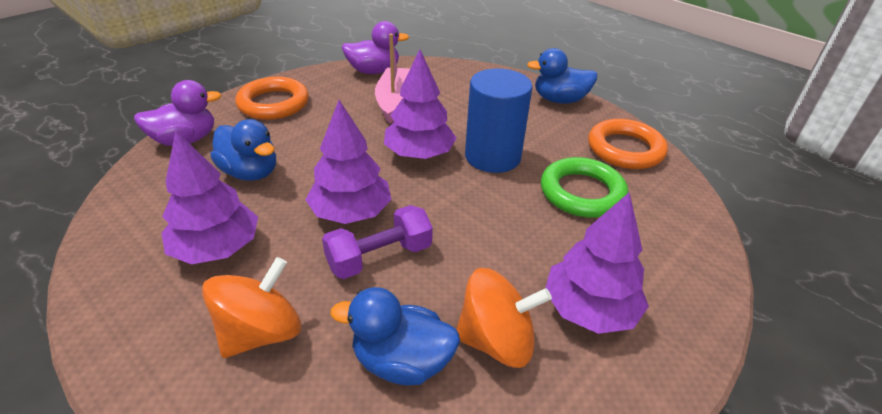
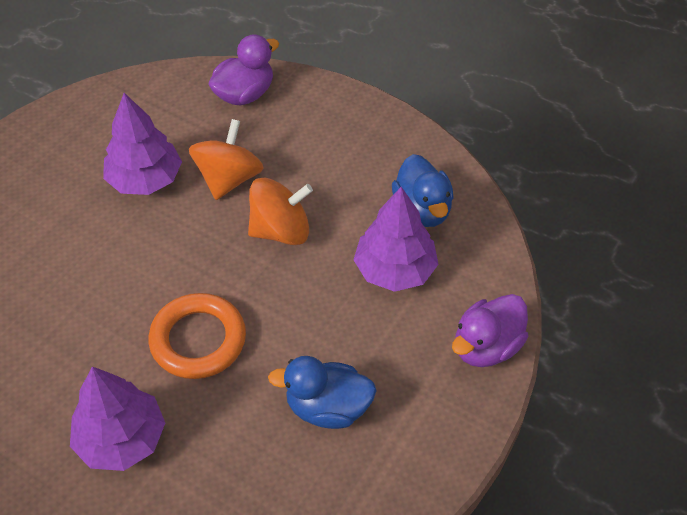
blue cylinder: 1 -> 0
blue duck: 3 -> 2
green ring: 1 -> 0
orange ring: 2 -> 1
pink boat: 1 -> 0
purple dumbbell: 1 -> 0
purple tree: 4 -> 3

